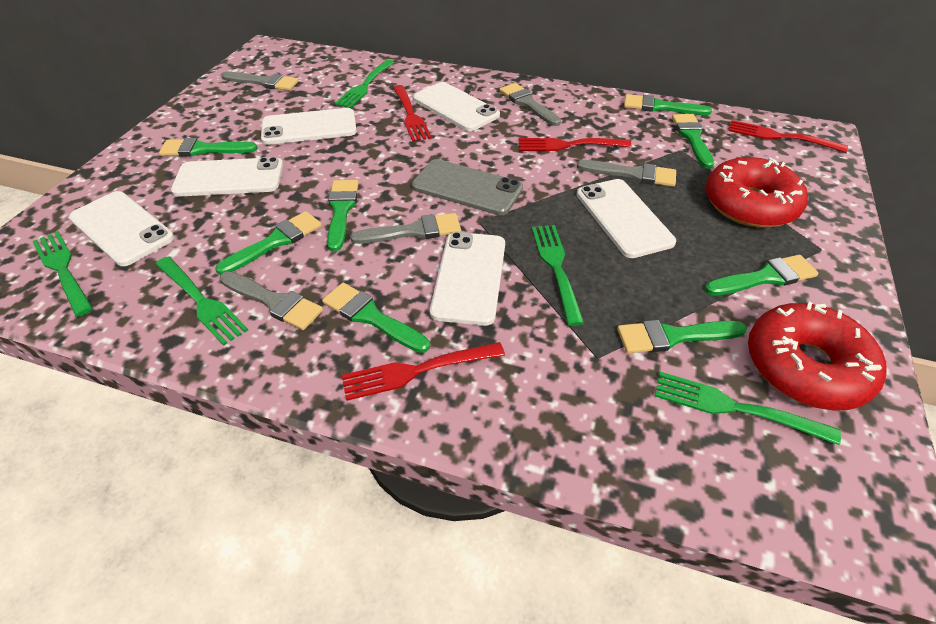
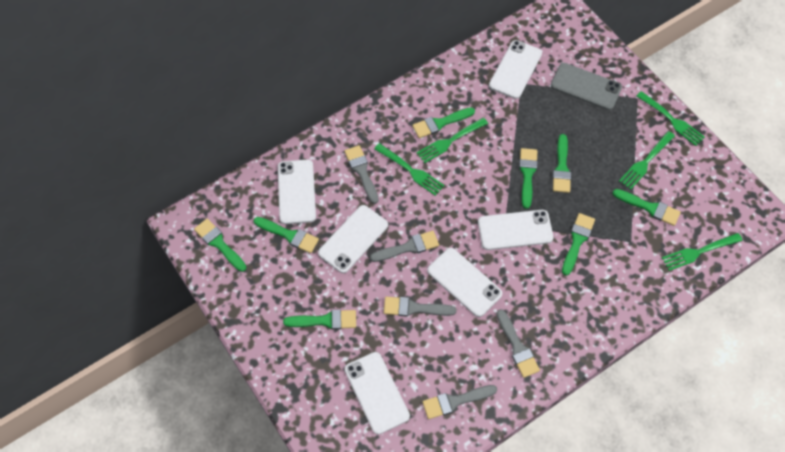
red donut: 2 -> 0
red fork: 4 -> 0

